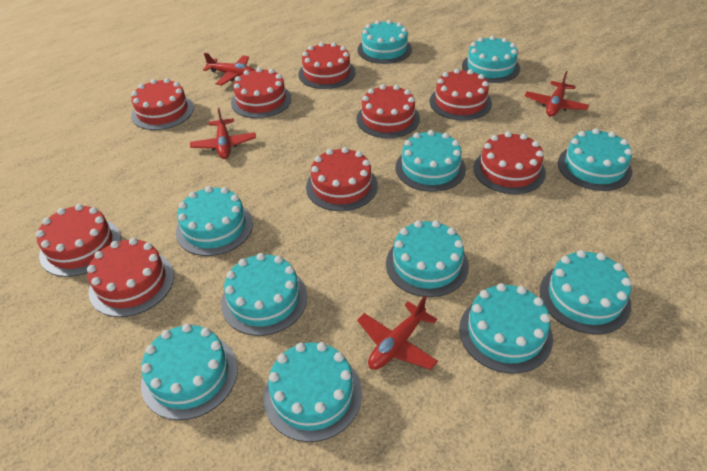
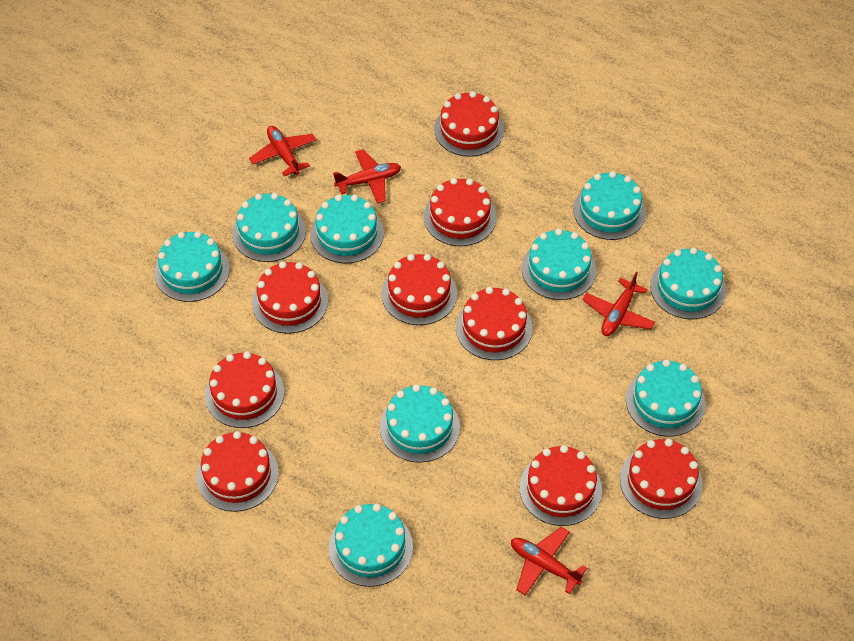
turquoise cake: 11 -> 9

